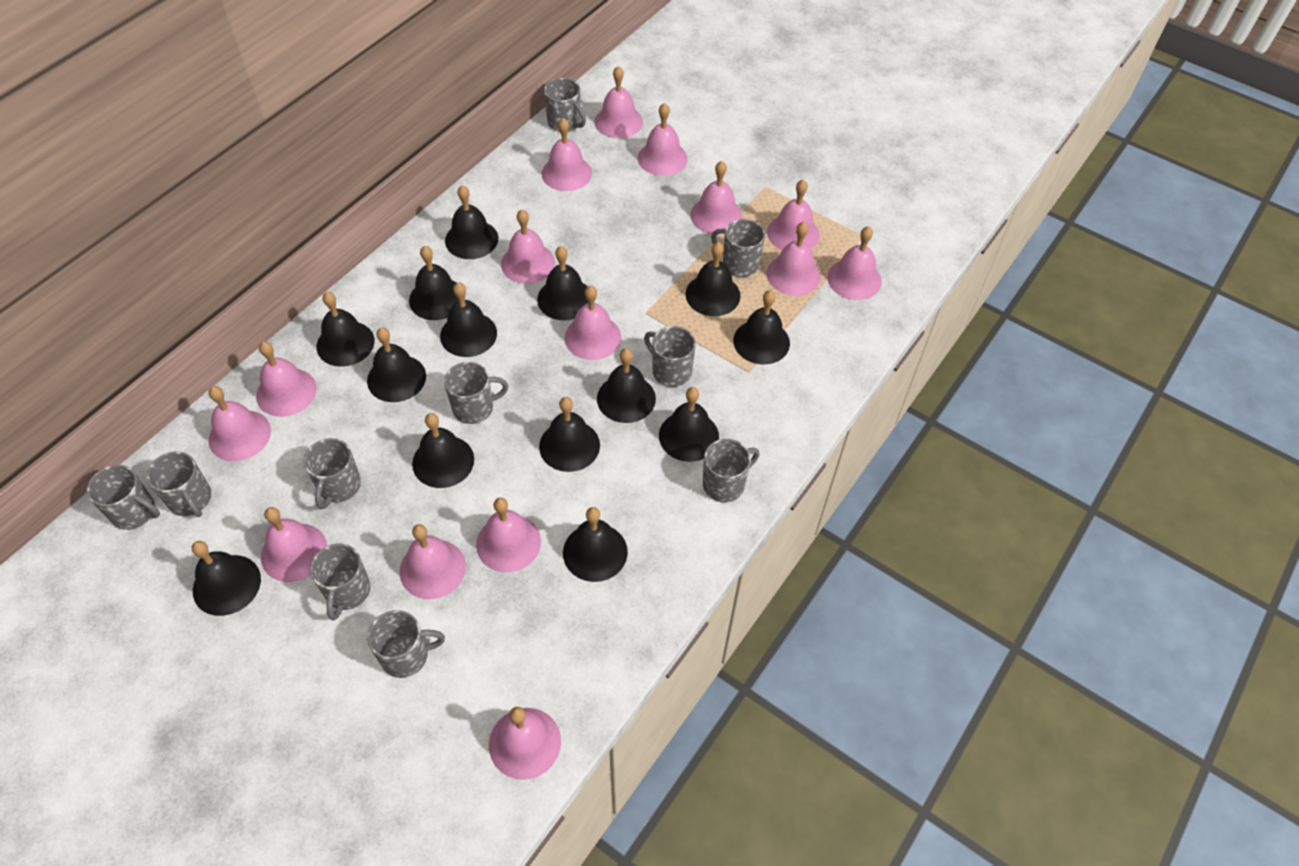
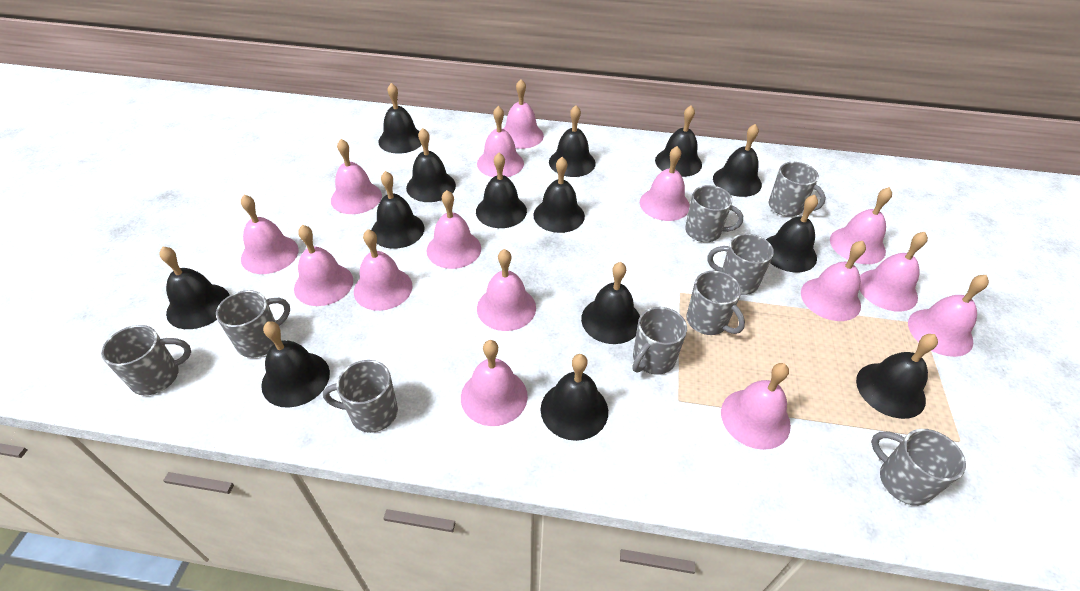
grey mug: 10 -> 9

